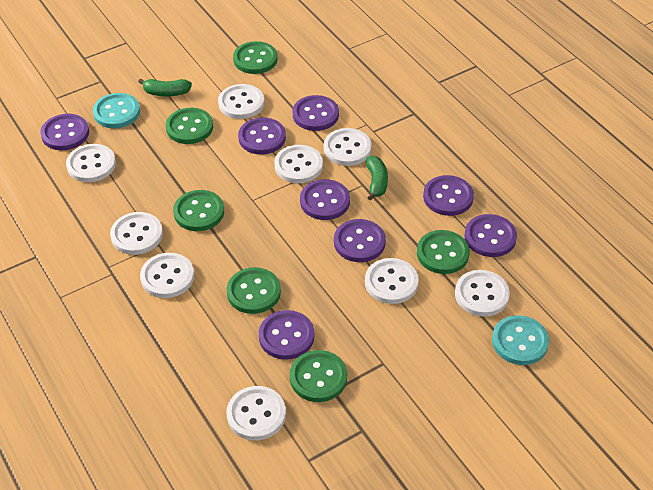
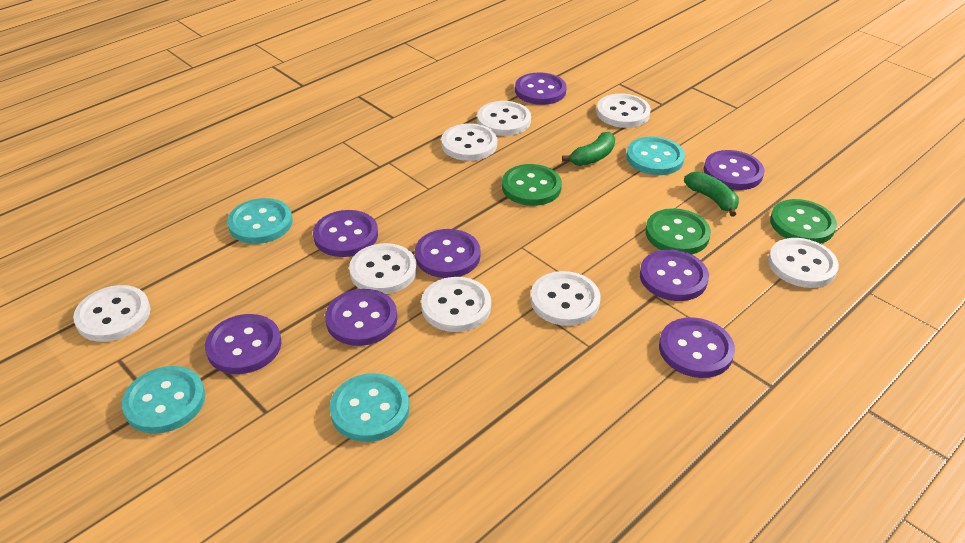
green button: 6 -> 3
turquoise button: 2 -> 4
white button: 9 -> 8

